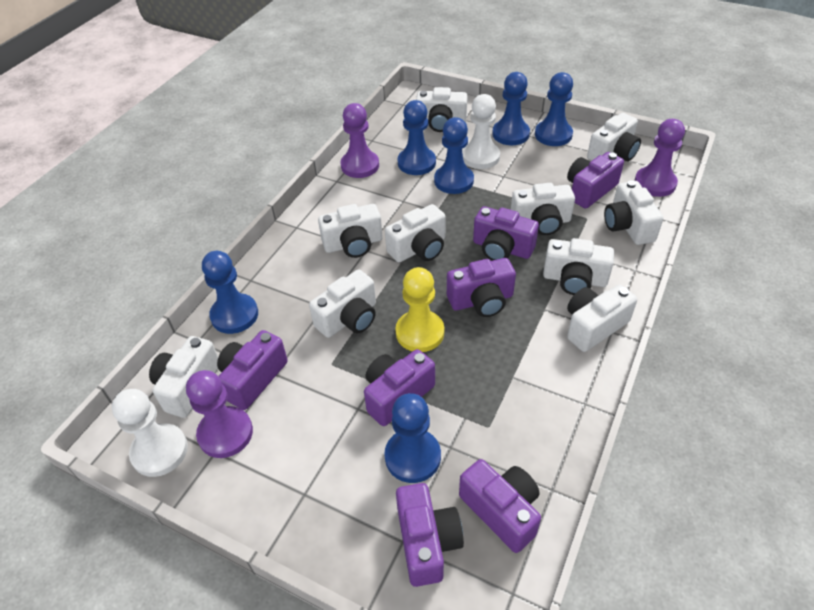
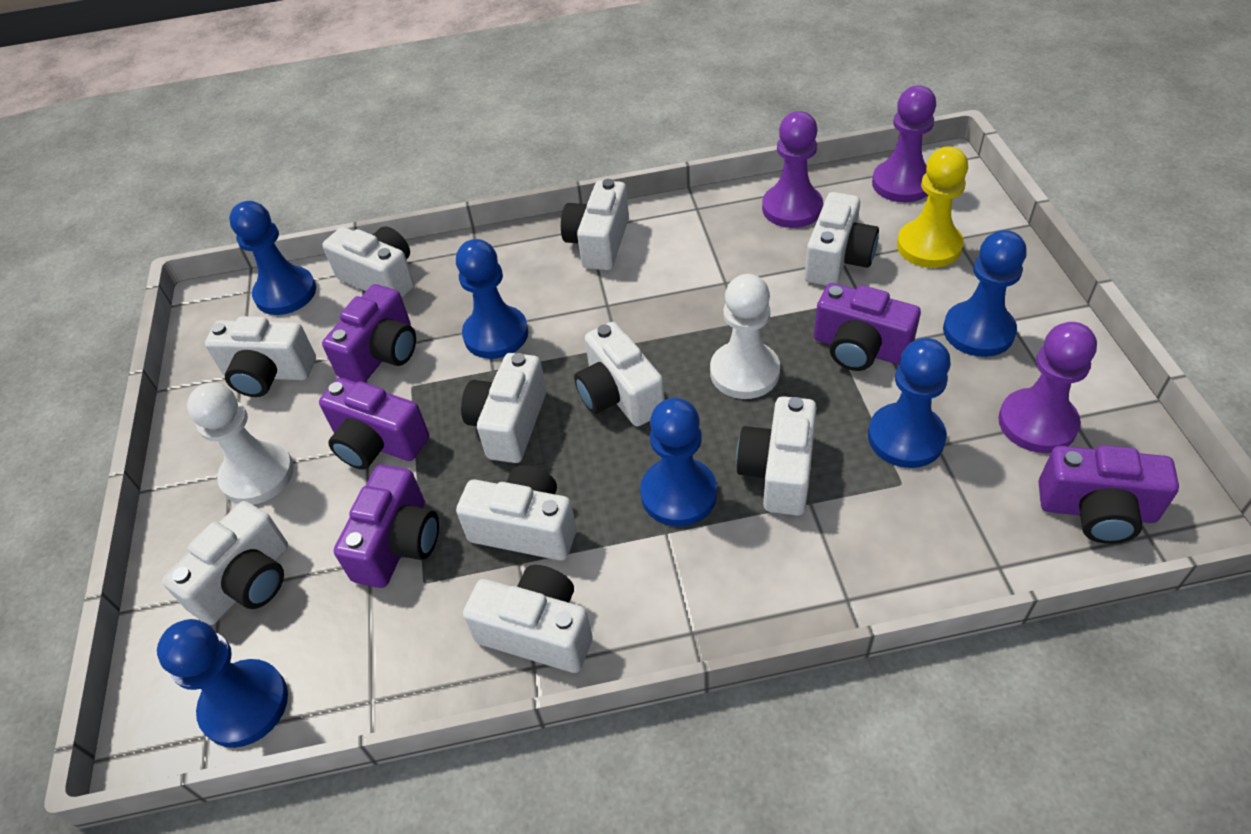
purple camera: 7 -> 5

